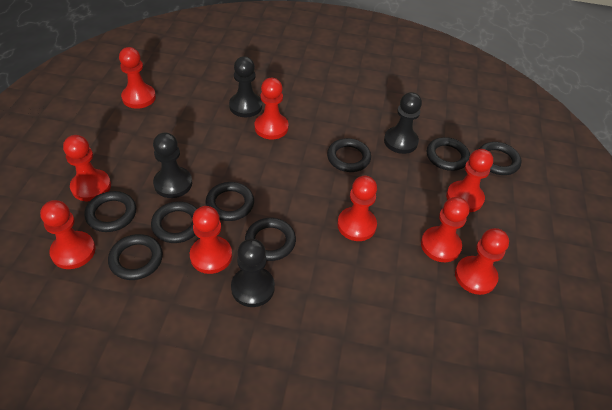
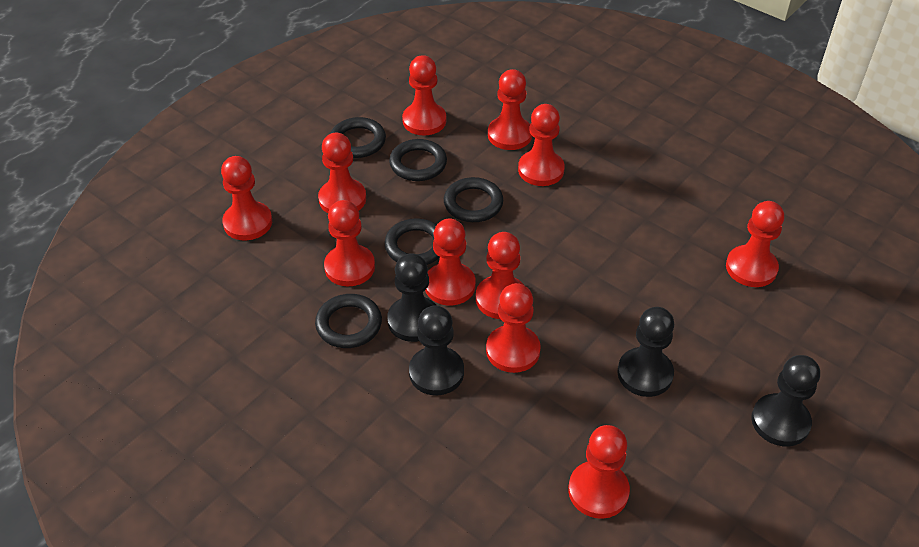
black ring: 8 -> 5
red pawn: 9 -> 11

